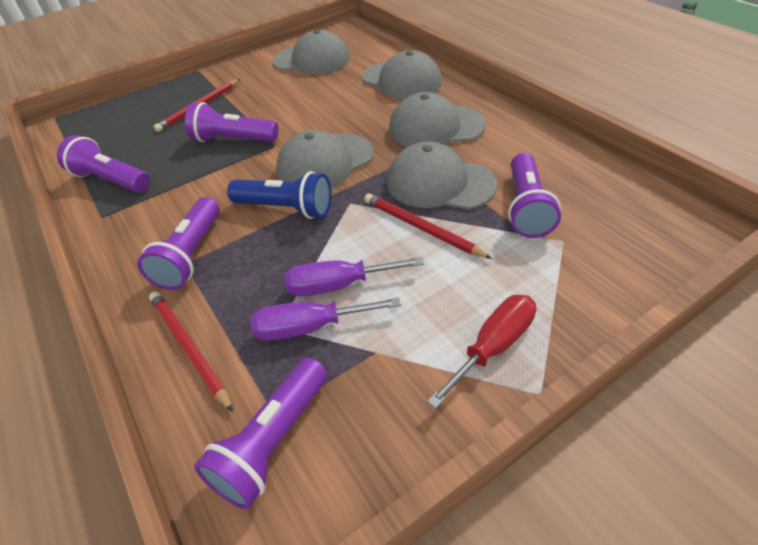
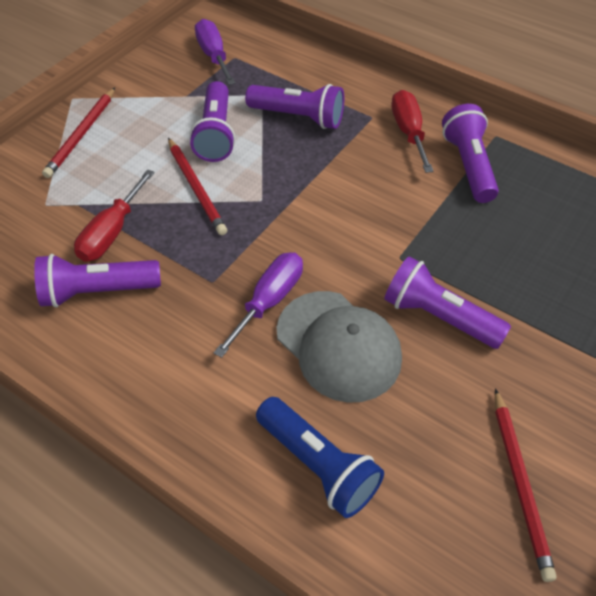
grey cap: 5 -> 1
red screwdriver: 1 -> 2

